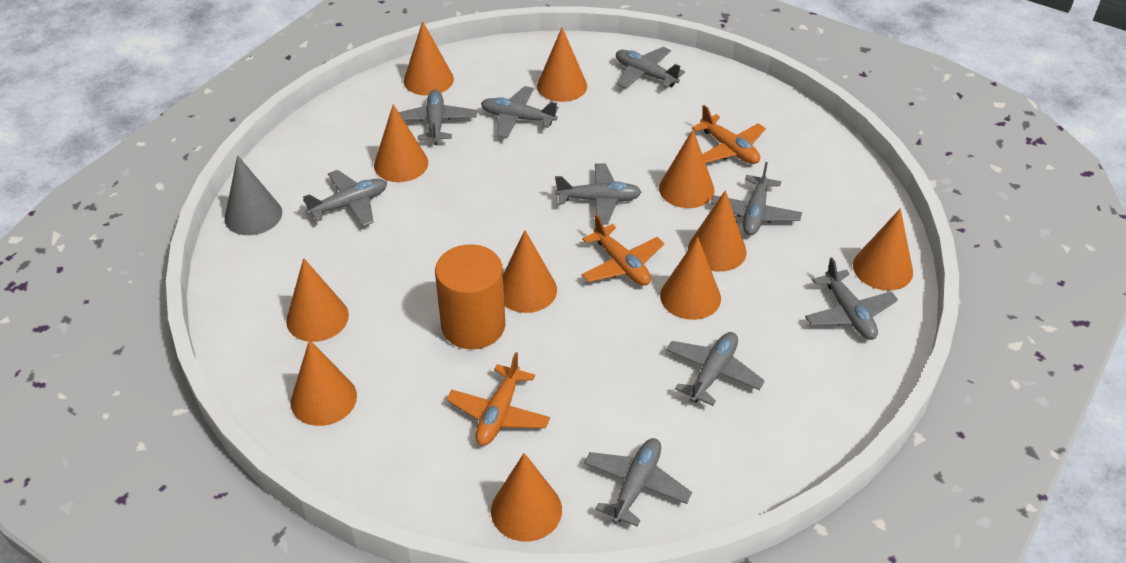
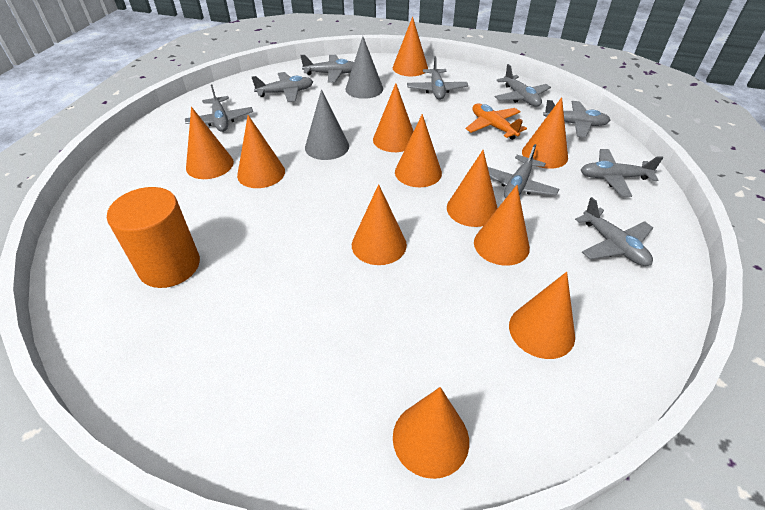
grey cone: 1 -> 2
orange plane: 3 -> 1

